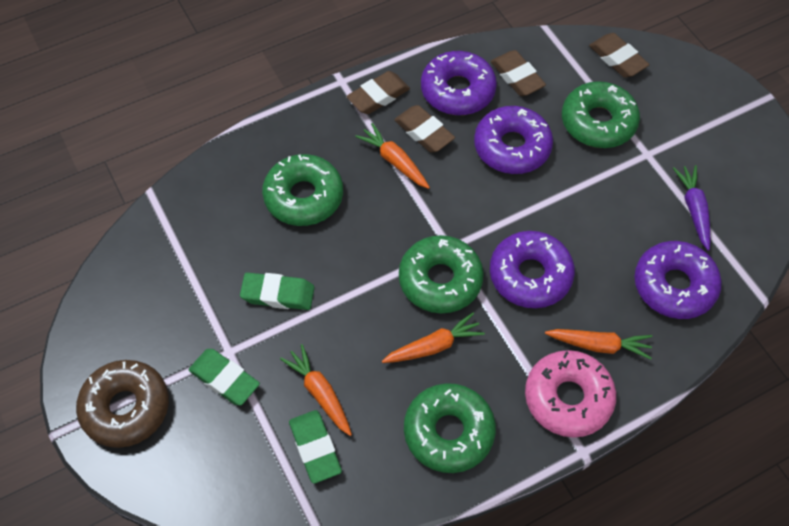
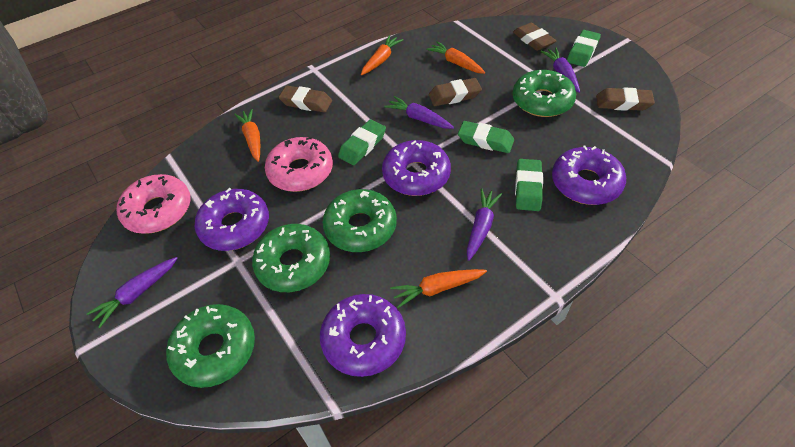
brown donut: 1 -> 0
green eraser: 3 -> 4
pink donut: 1 -> 2
purple carrot: 1 -> 4

